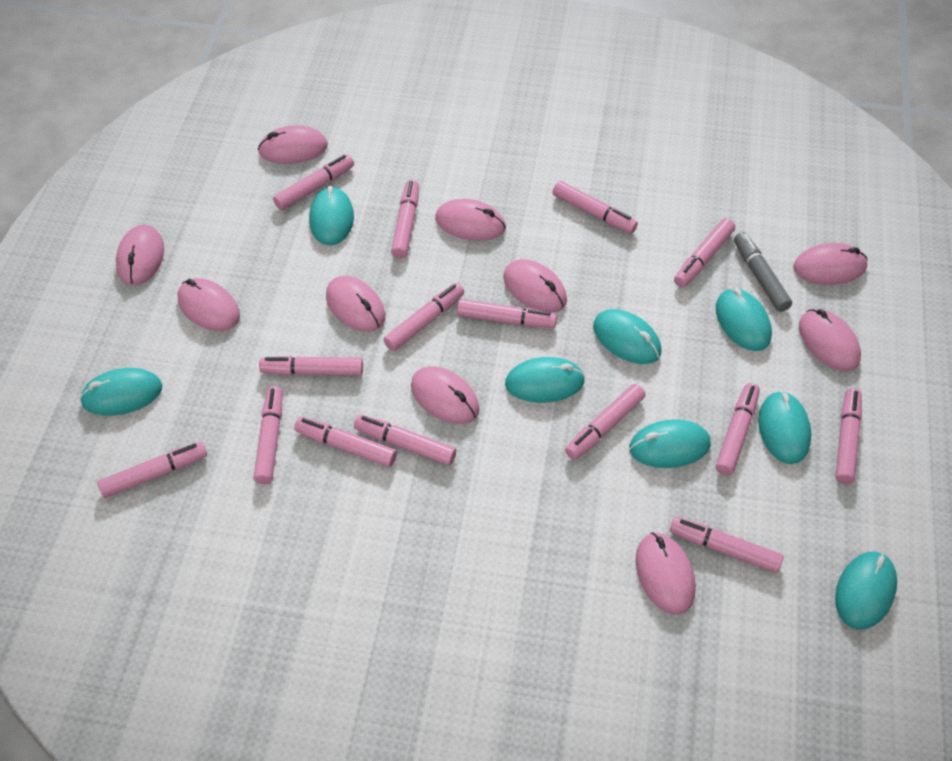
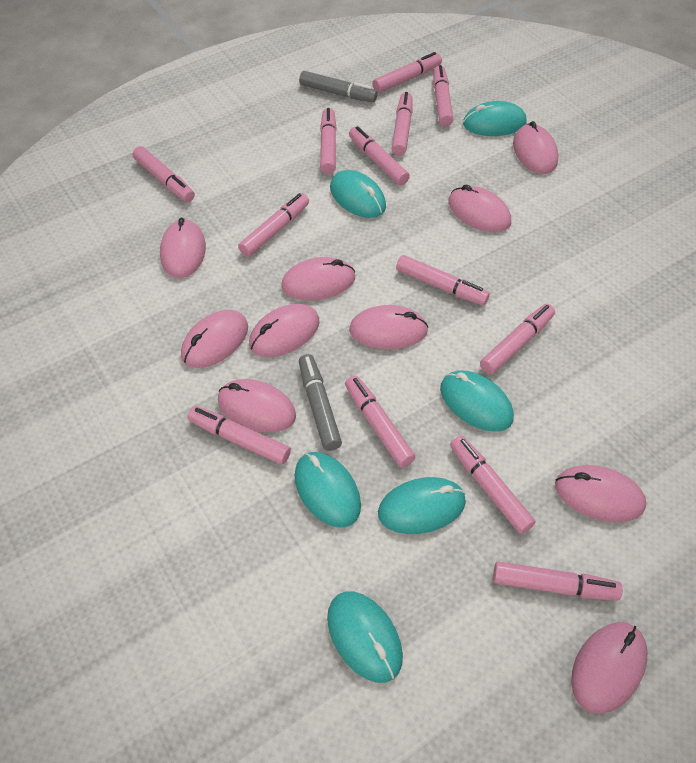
grey marker: 1 -> 2
pink marker: 15 -> 13
turquoise mouse: 8 -> 6

